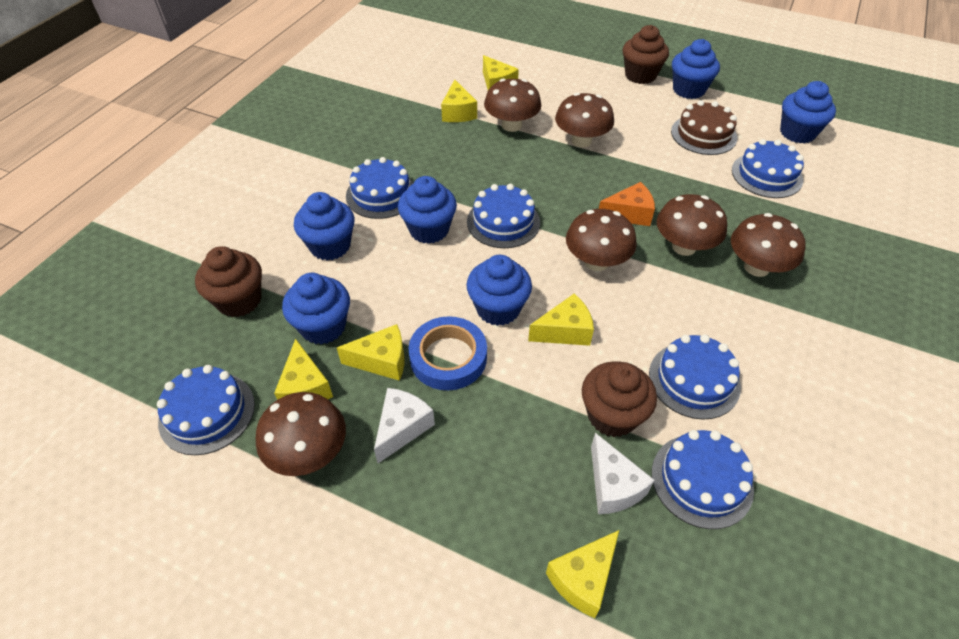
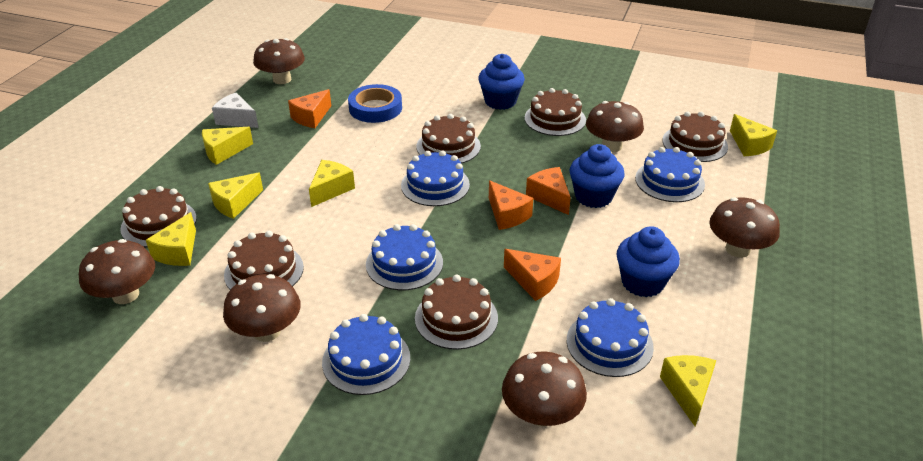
blue cake: 6 -> 5
blue cupcake: 6 -> 3
brown cake: 1 -> 6
brown cupcake: 3 -> 0
orange cheese: 1 -> 4
white cheese: 2 -> 1

